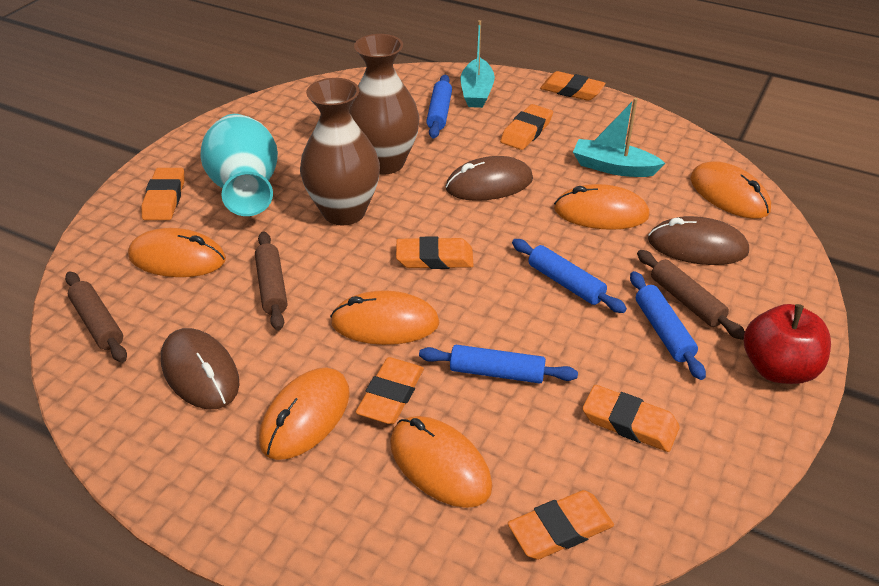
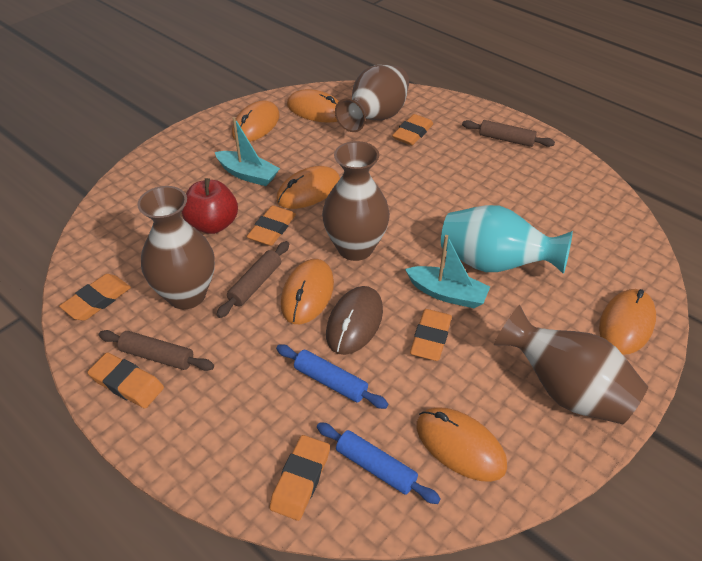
blue rolling pin: 4 -> 2
brown mouse: 3 -> 1
brown vase: 2 -> 4
orange eraser: 7 -> 6

